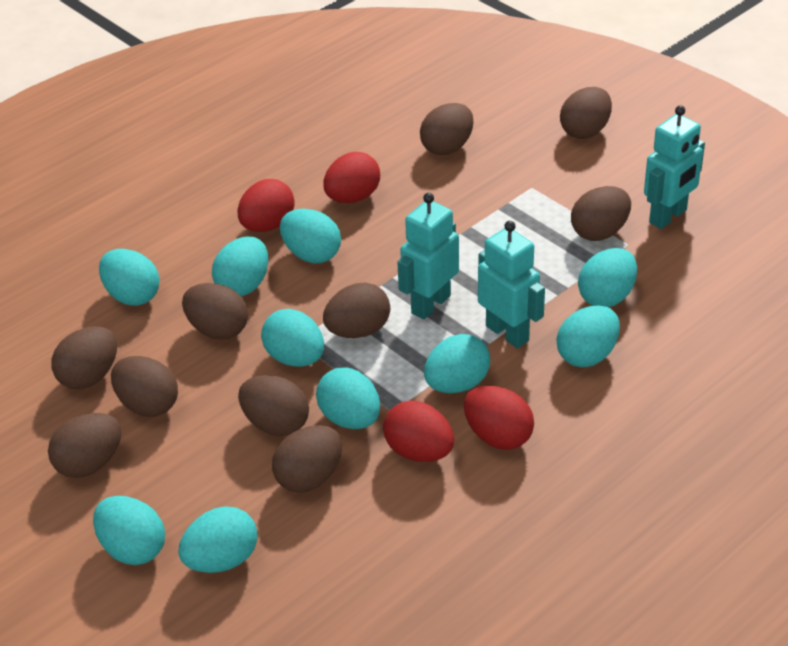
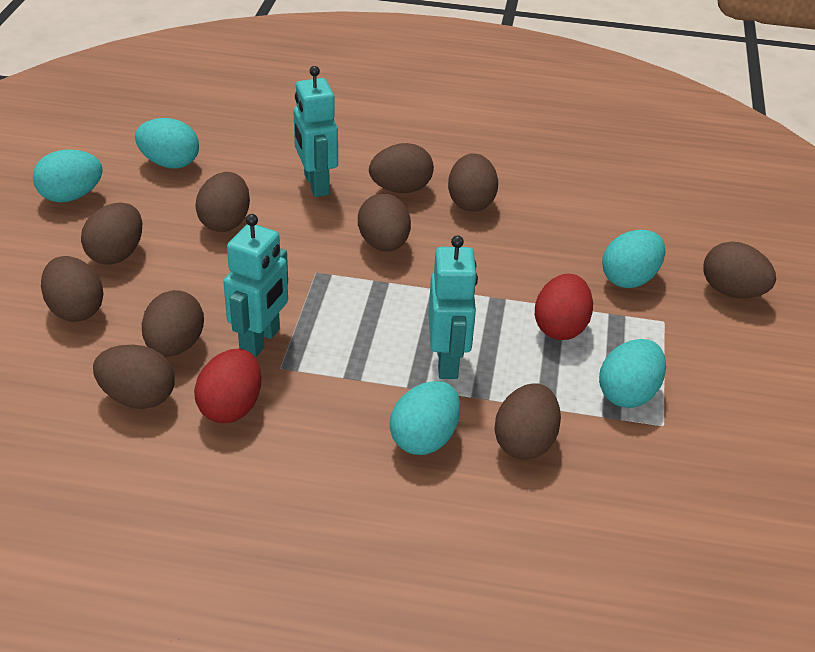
red egg: 4 -> 2
turquoise egg: 10 -> 5

